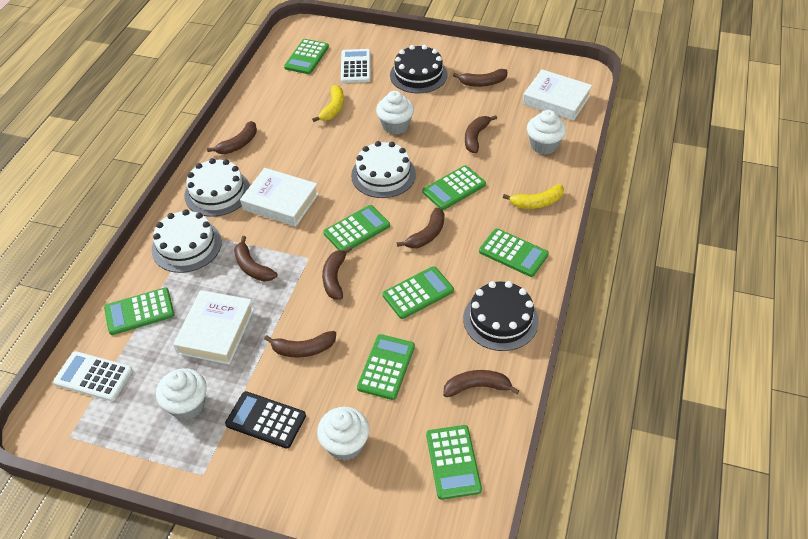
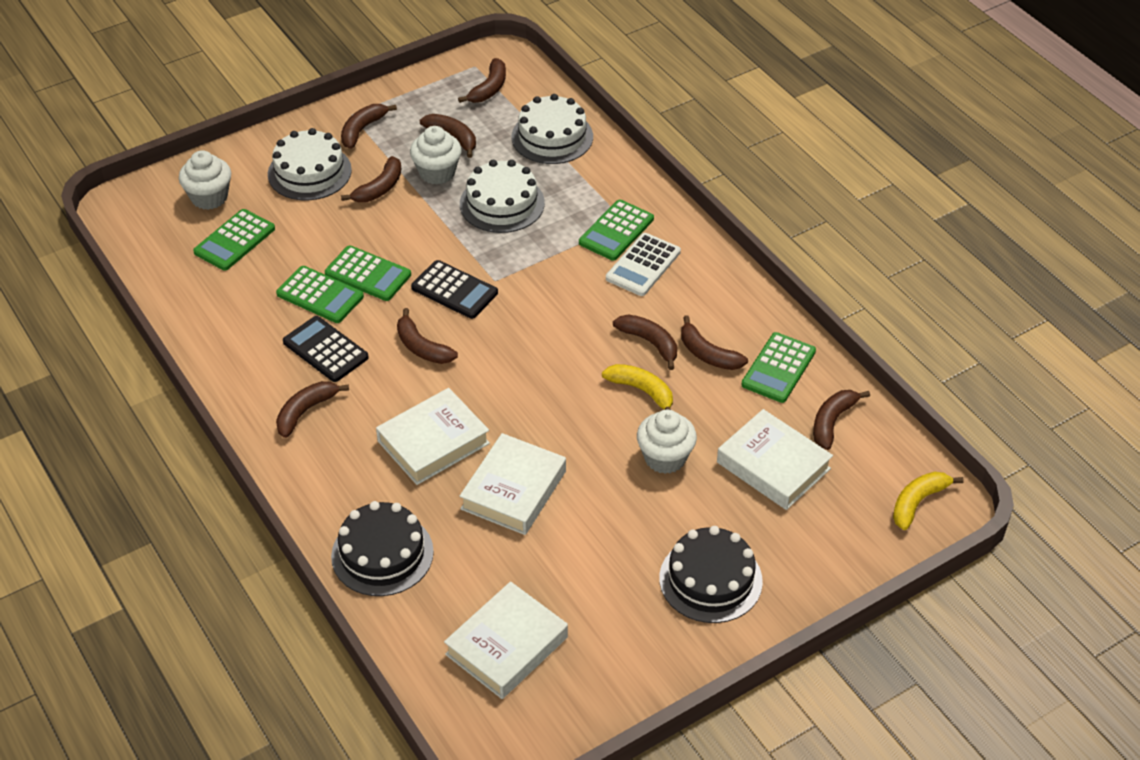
black calculator: 1 -> 2
brown banana: 8 -> 9
green calculator: 8 -> 5
white book: 3 -> 4
white calculator: 2 -> 1
white cupcake: 4 -> 3

